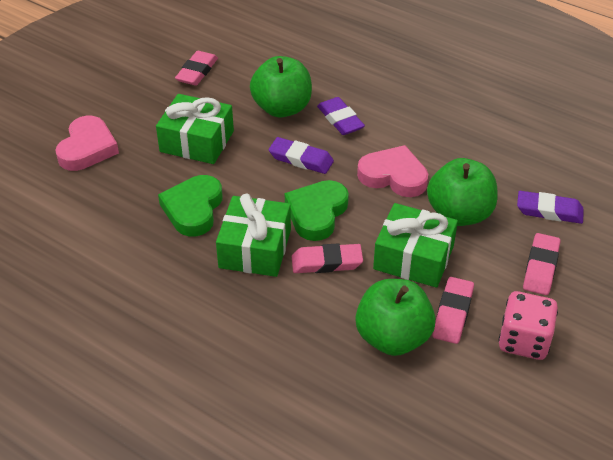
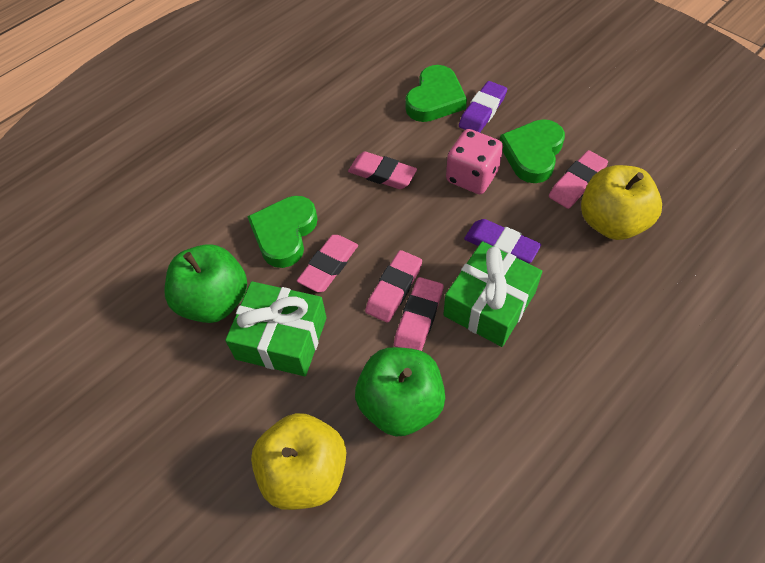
green apple: 3 -> 2
green gift: 3 -> 2
green heart: 2 -> 3
pink eraser: 4 -> 5
pink heart: 2 -> 0
purple eraser: 3 -> 2
yellow apple: 0 -> 2

